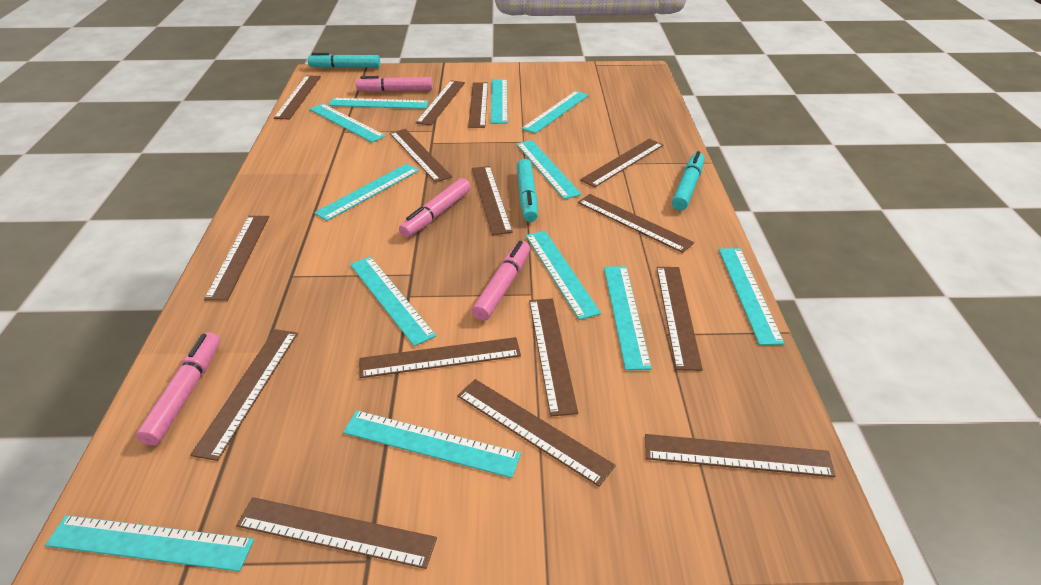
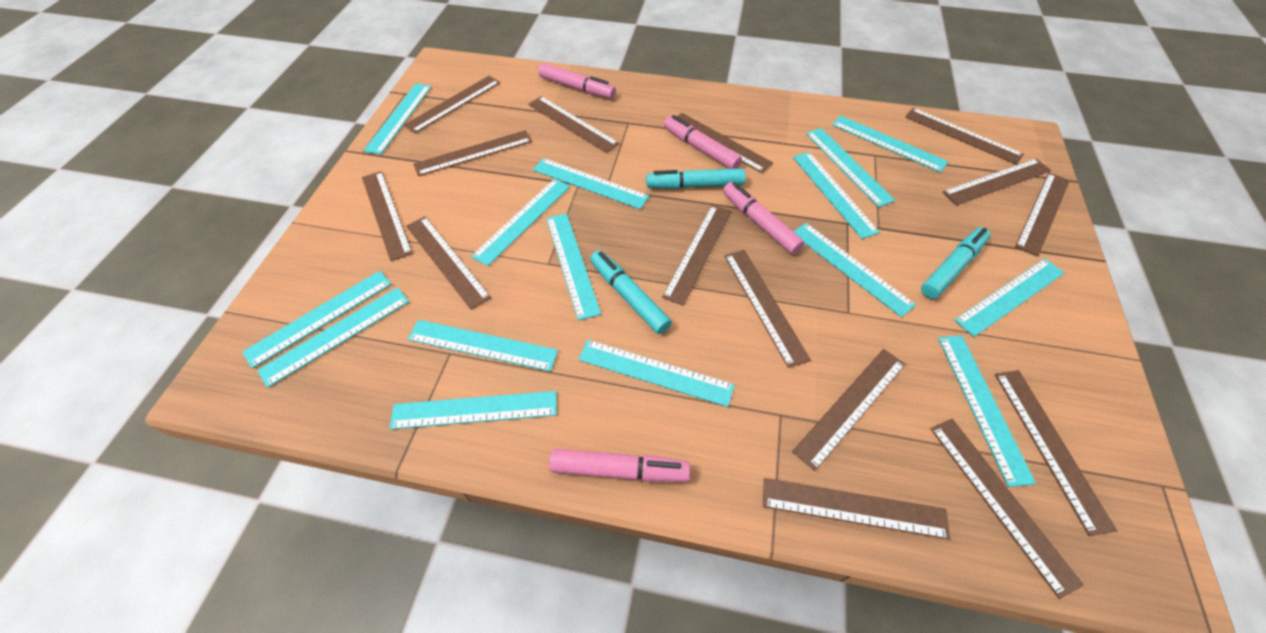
turquoise ruler: 12 -> 15

